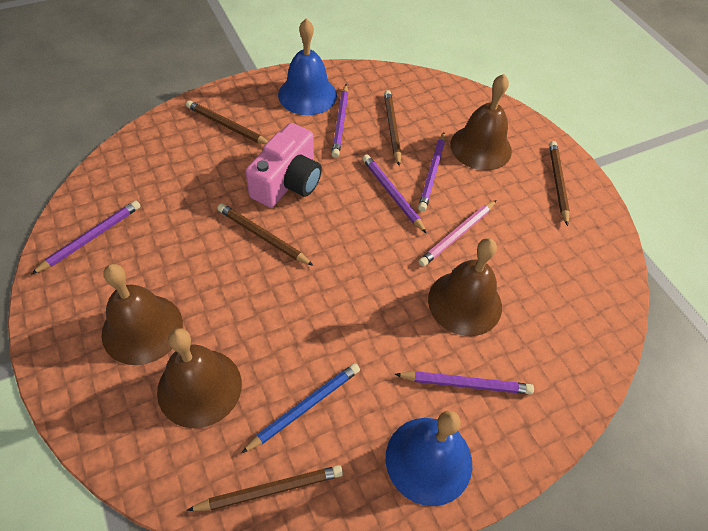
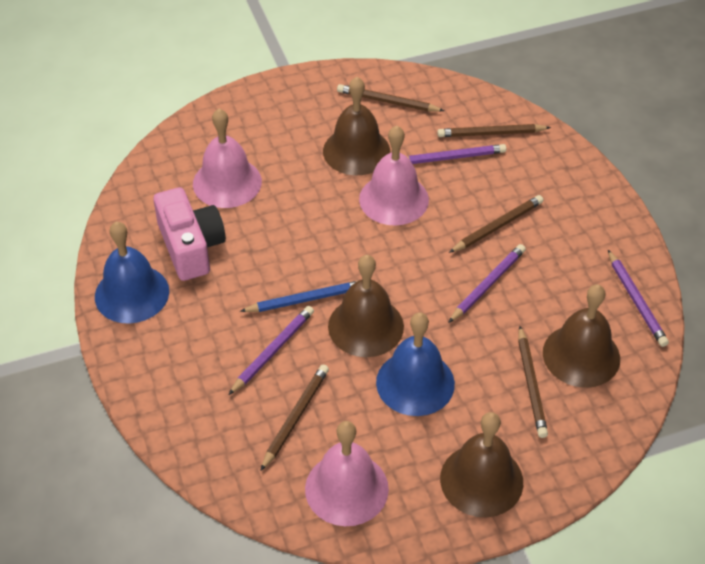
pink bell: 0 -> 3
pink pencil: 1 -> 0
purple pencil: 5 -> 4

